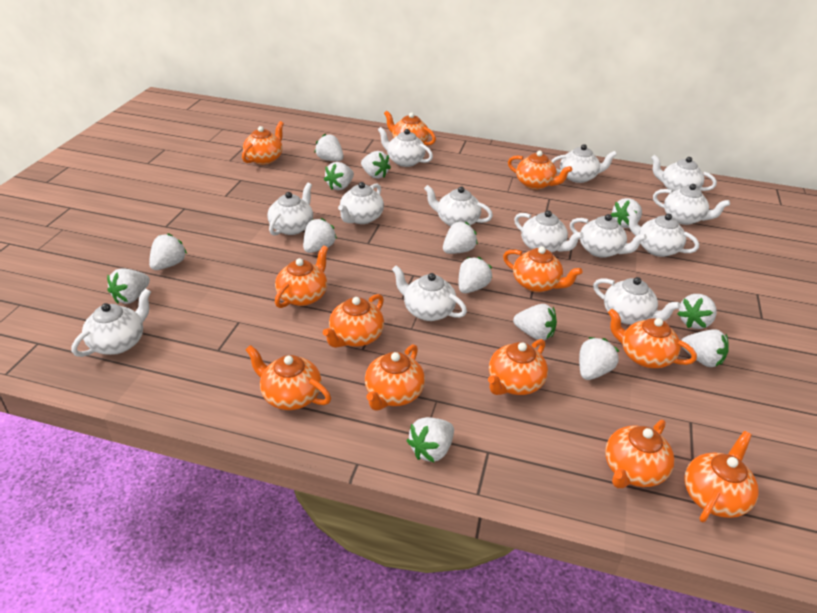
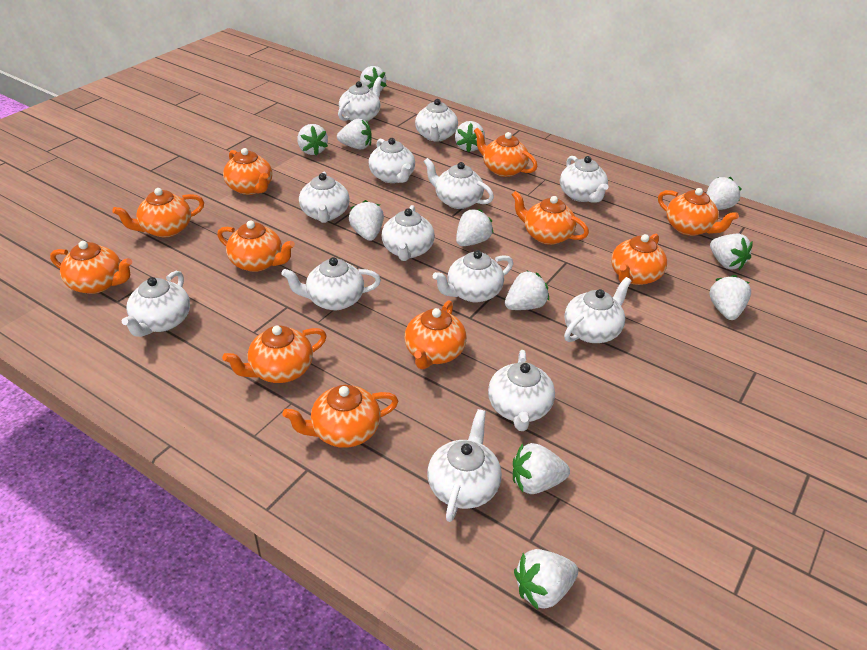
orange teapot: 12 -> 11
white strawberry: 14 -> 12

